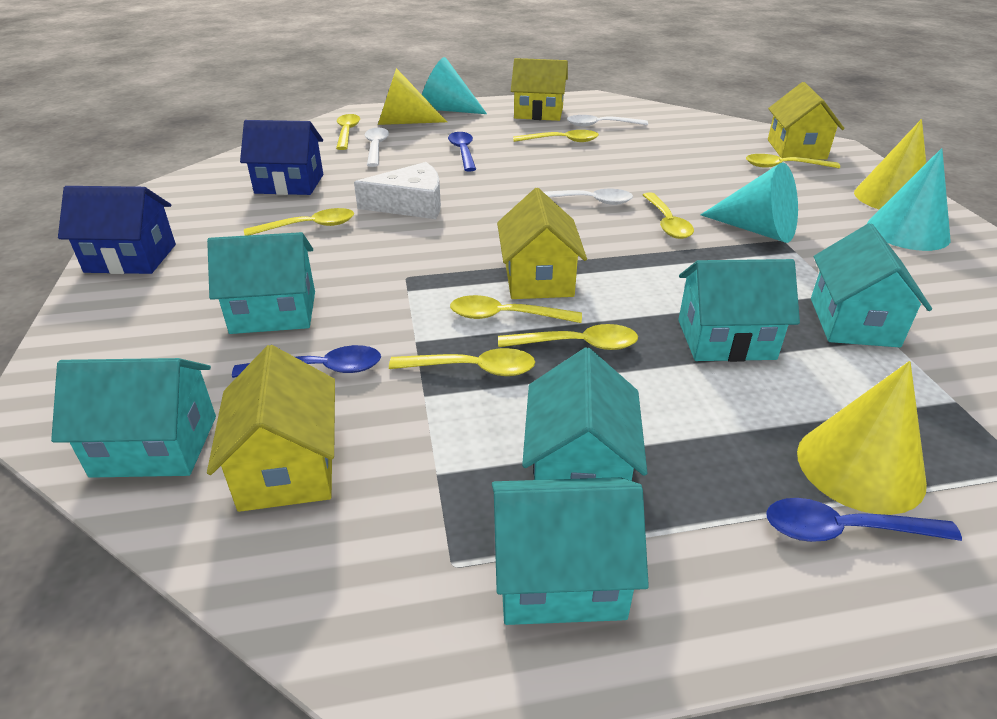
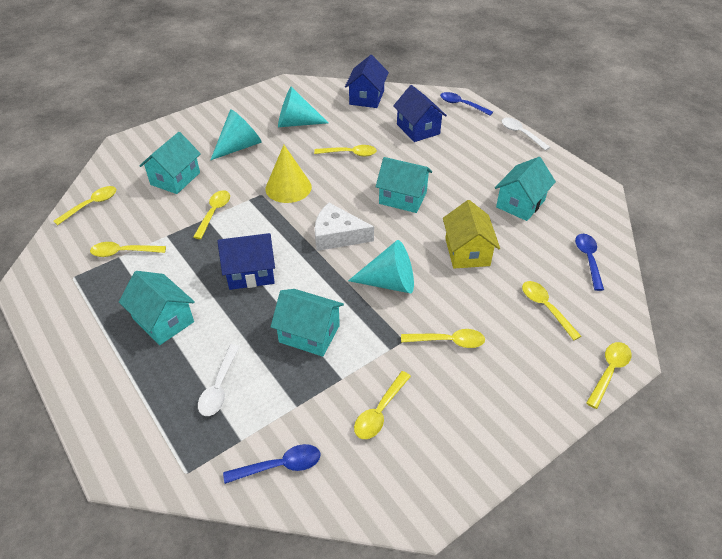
blue house: 2 -> 3
turquoise house: 6 -> 5
white spoon: 3 -> 2
yellow cone: 3 -> 1
yellow house: 4 -> 1

